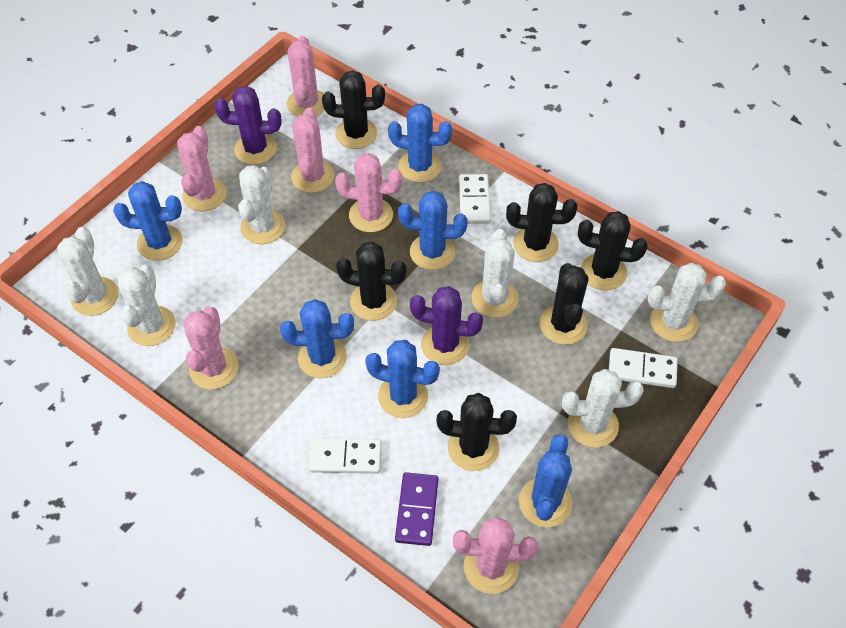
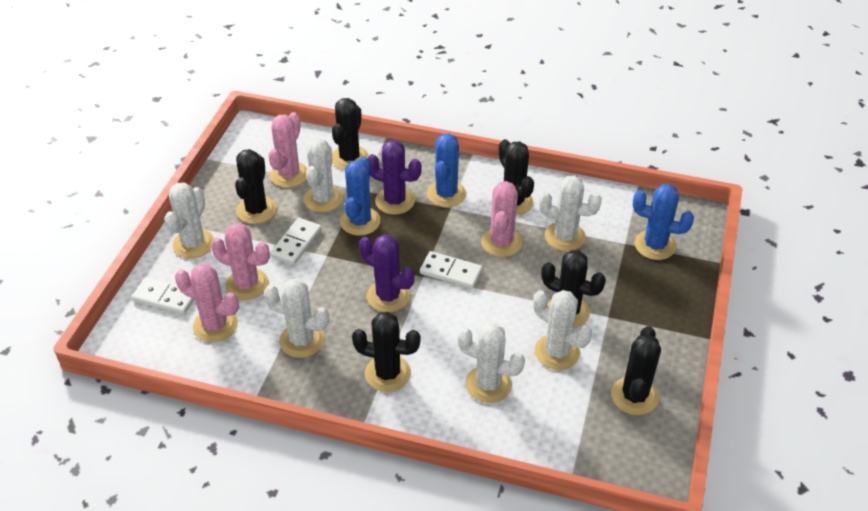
blue cactus: 6 -> 3
pink cactus: 6 -> 4
purple domino: 1 -> 0

